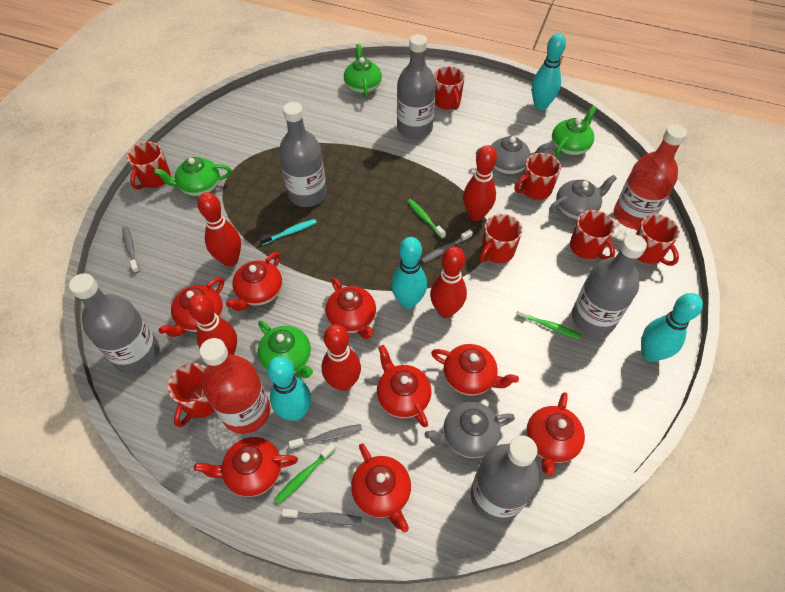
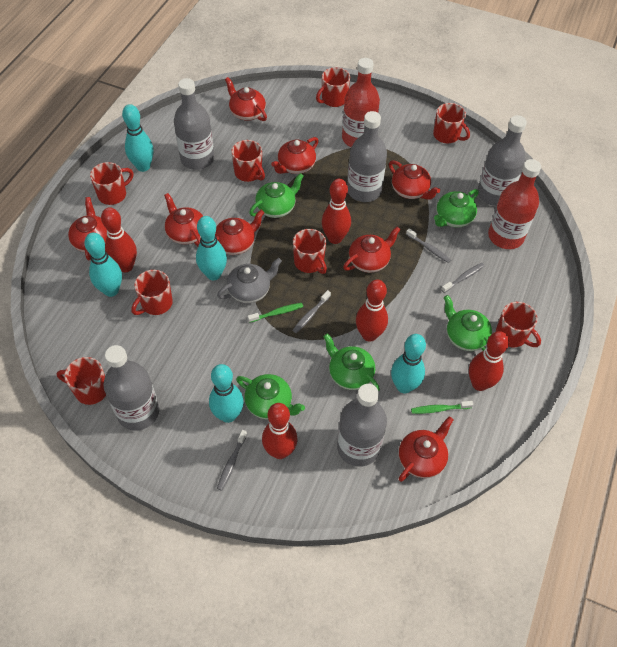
green teapot: 4 -> 5
green toothbrush: 3 -> 2
grey teapot: 3 -> 1
red mug: 7 -> 8
turquoise bowling pin: 4 -> 5
turquoise toothbrush: 1 -> 0

